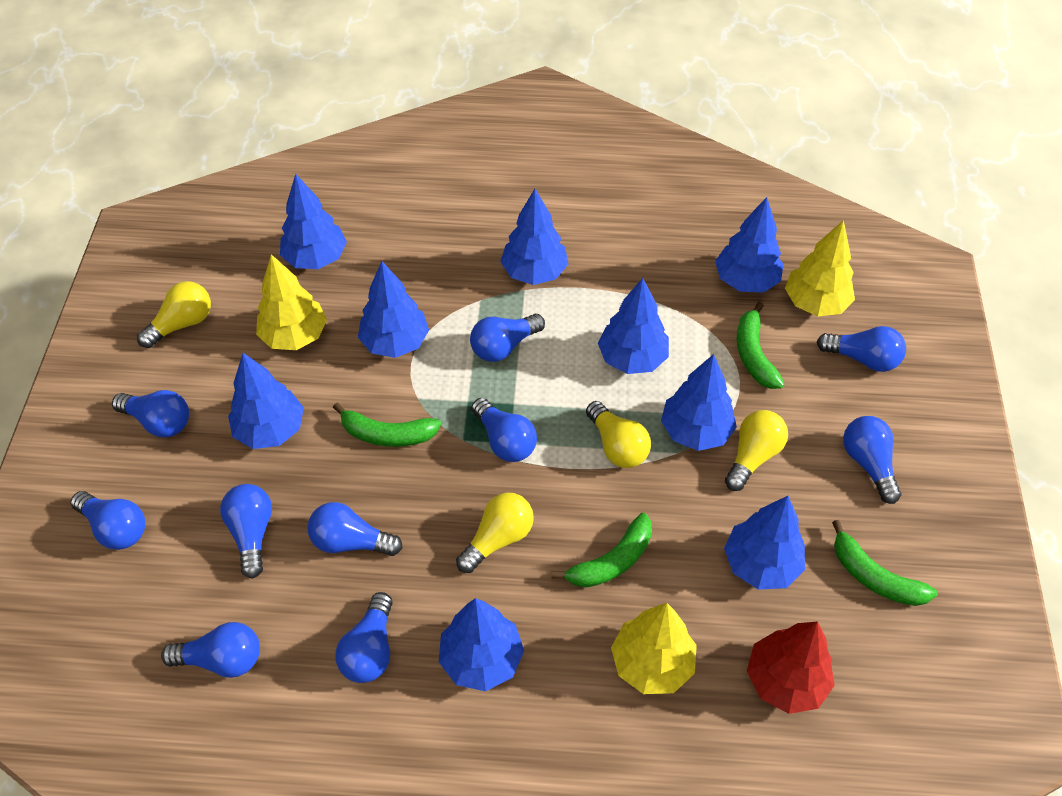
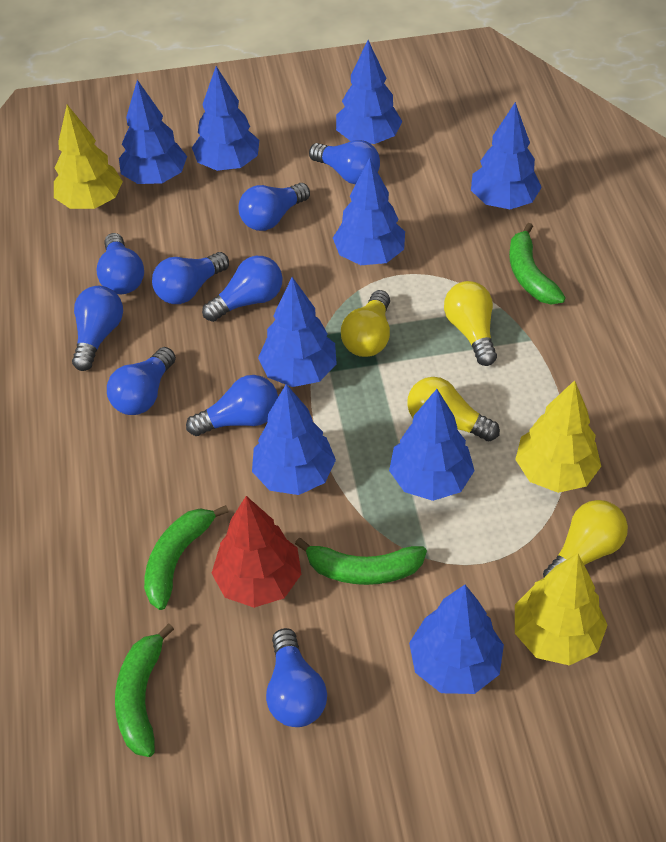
blue light bulb: 10 -> 9

